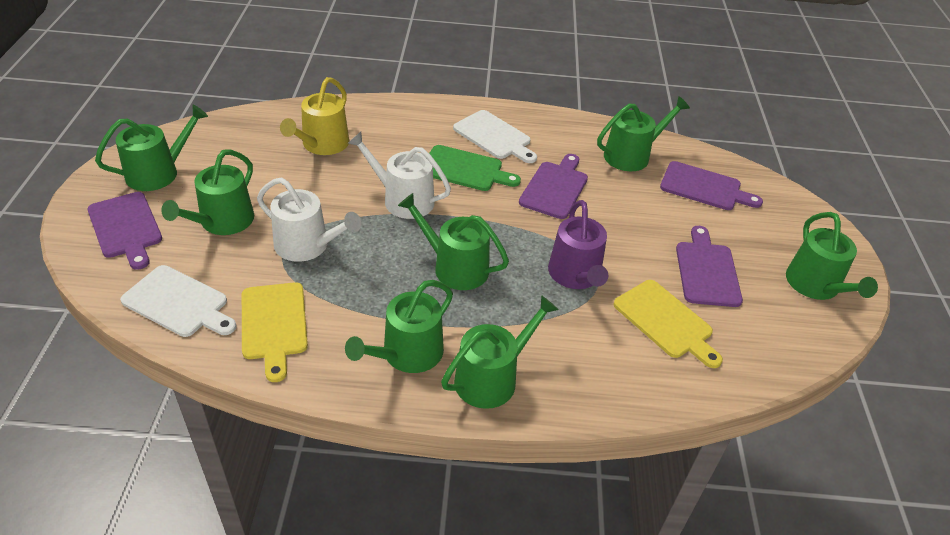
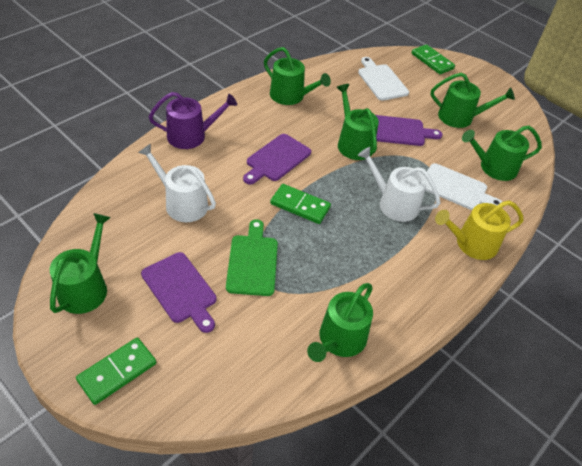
green domino: 0 -> 3
green watering can: 7 -> 6
purple cutting board: 4 -> 3
yellow cutting board: 2 -> 0

